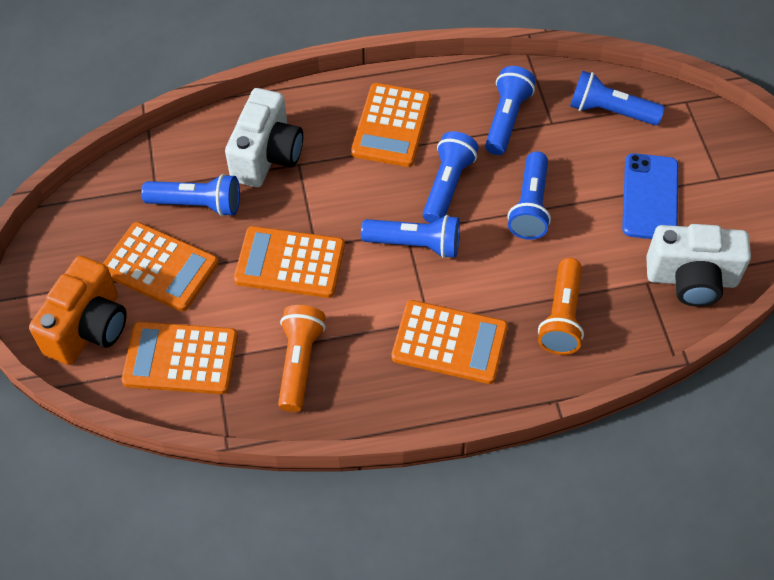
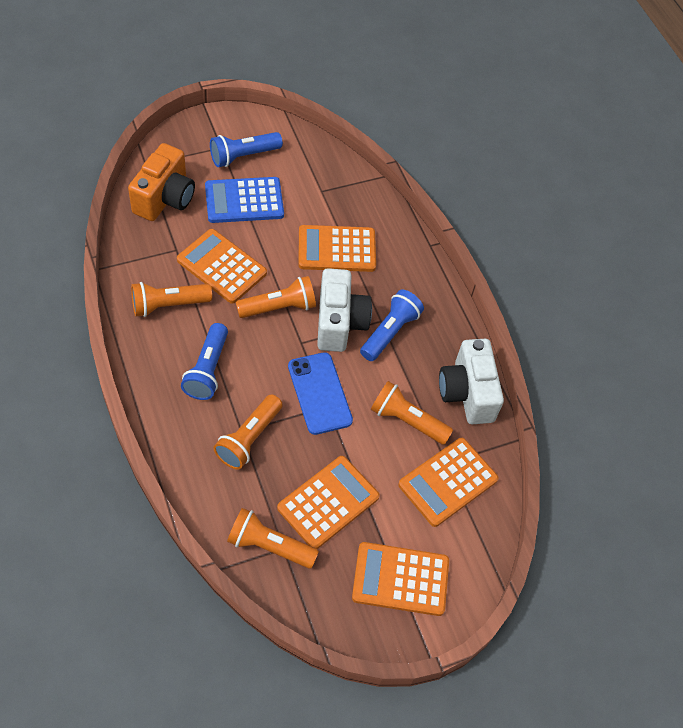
blue calculator: 0 -> 1
blue flashlight: 6 -> 3
orange flashlight: 2 -> 5

